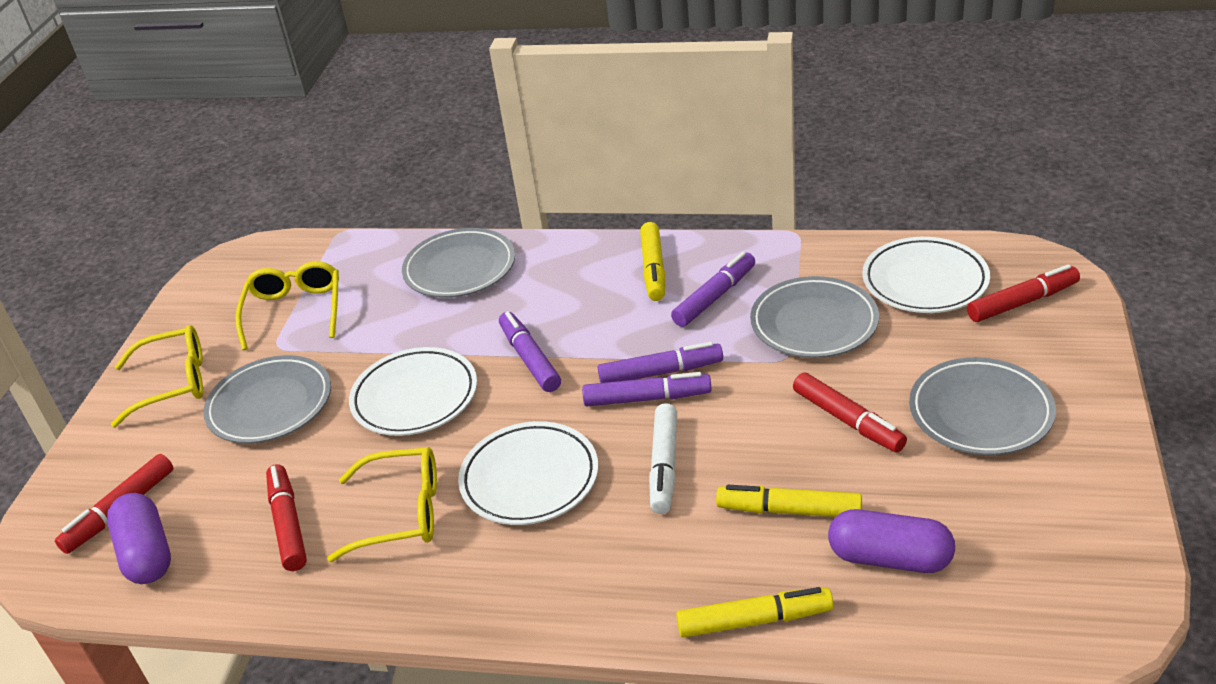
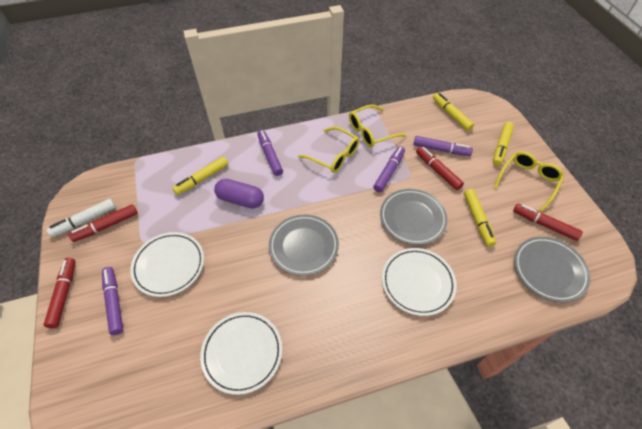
grey plate: 4 -> 3
purple capsule: 2 -> 1
yellow marker: 3 -> 4

